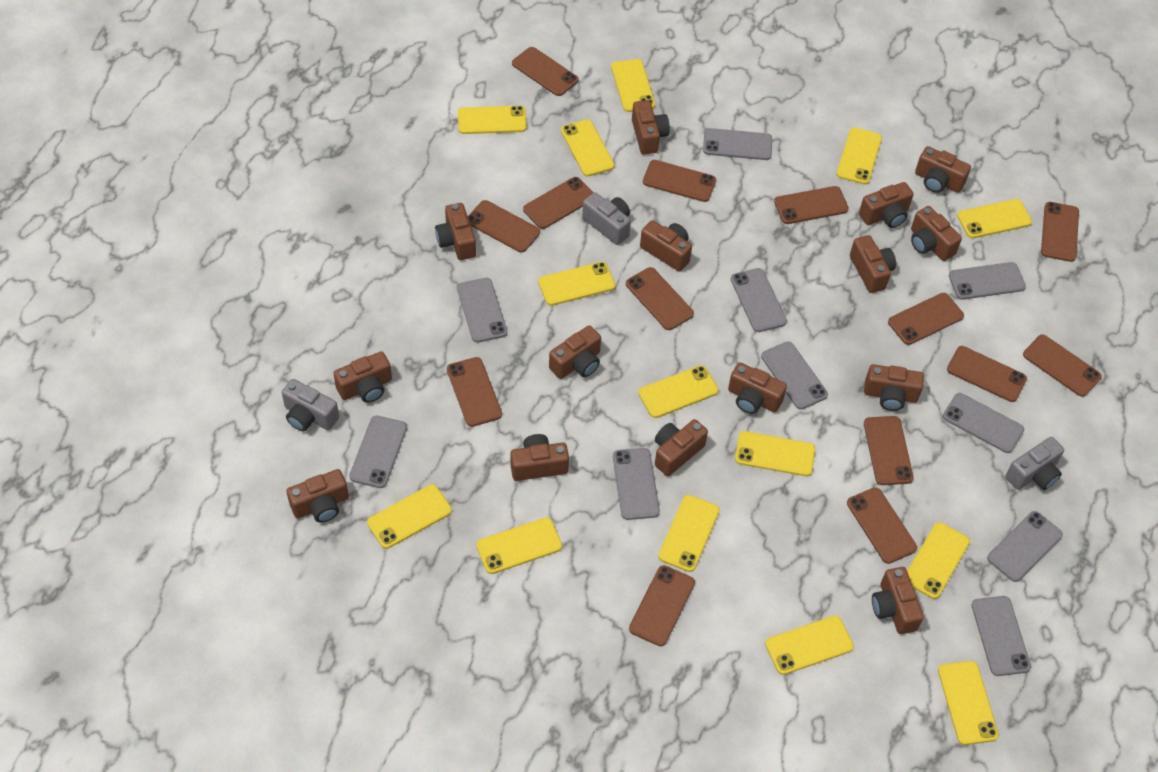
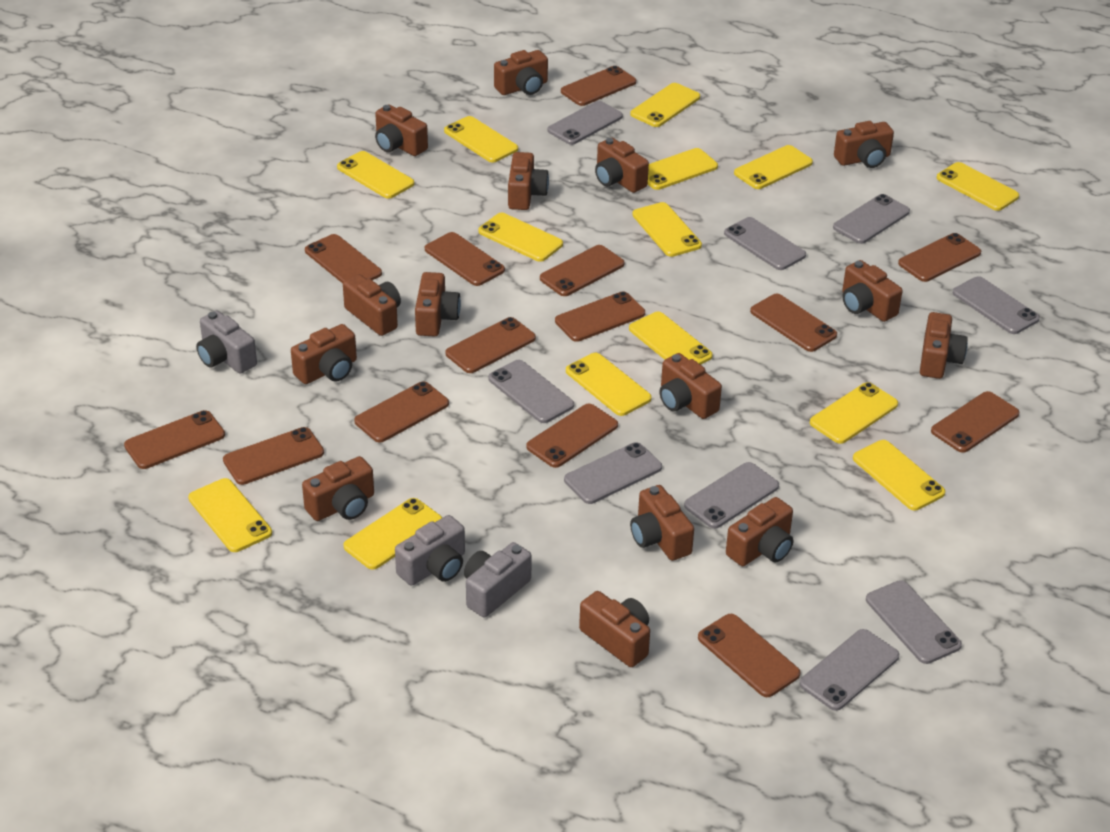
grey phone: 10 -> 9

